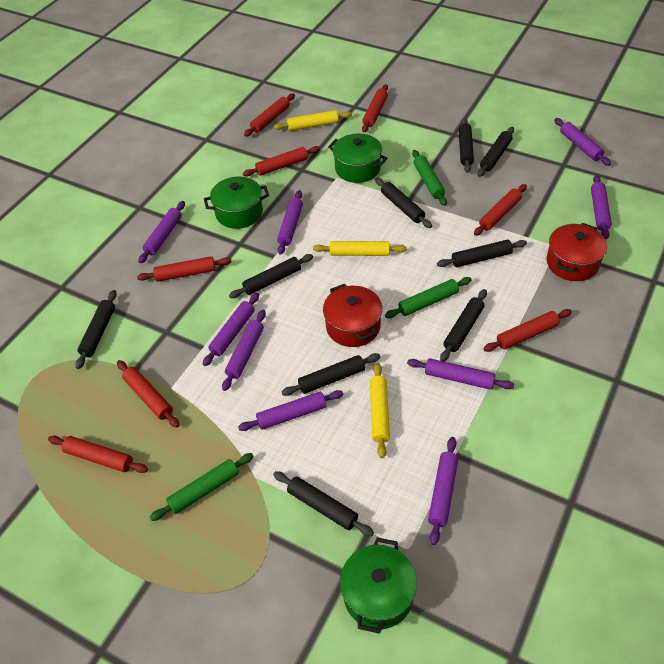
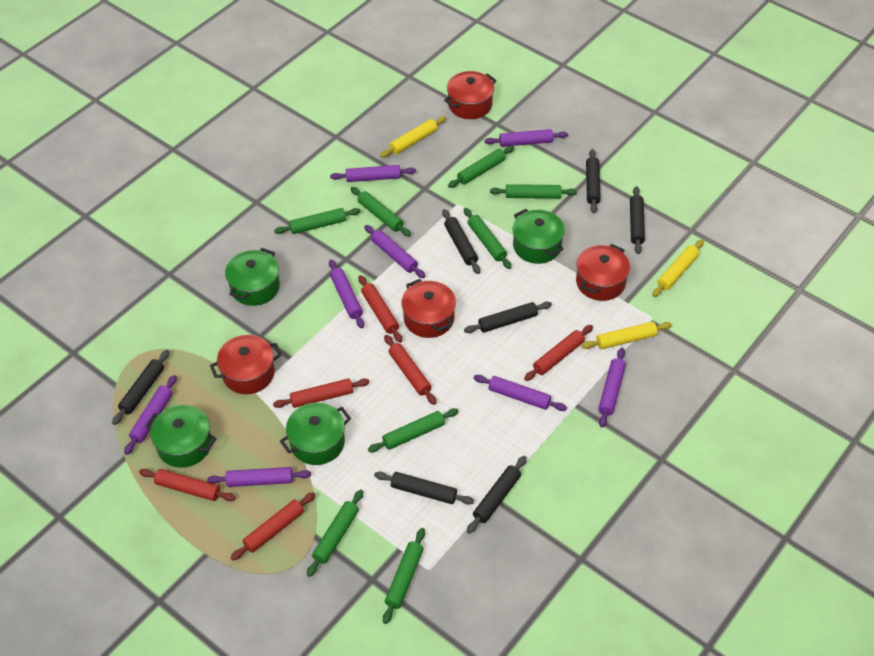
black rolling pin: 9 -> 7
green pot: 3 -> 4
green rolling pin: 3 -> 8
purple rolling pin: 9 -> 8
red pot: 2 -> 4
red rolling pin: 8 -> 6

